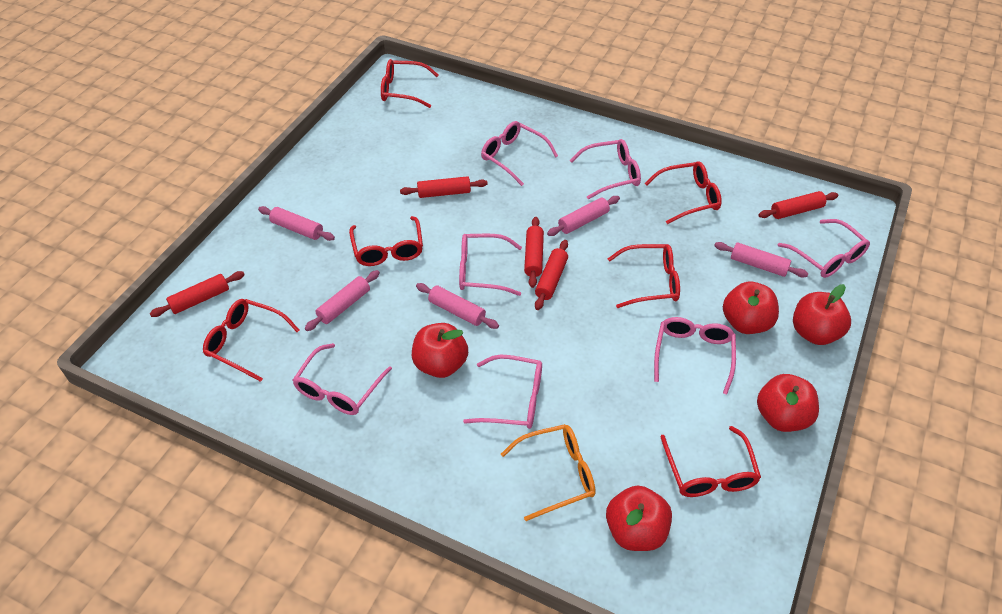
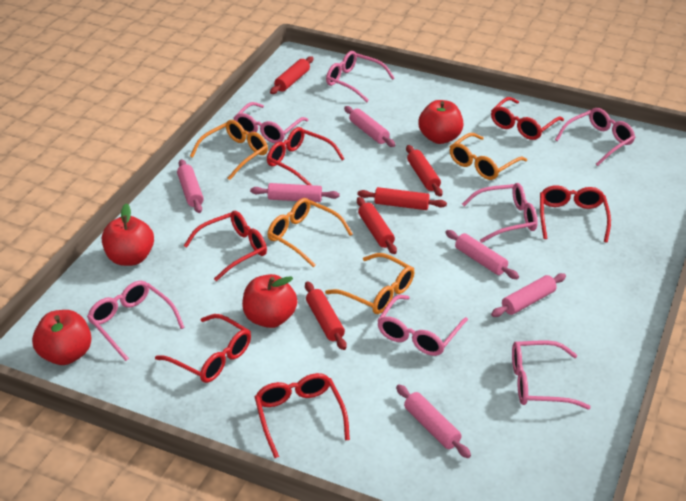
orange glasses: 1 -> 4
pink rolling pin: 5 -> 6
red apple: 5 -> 4

